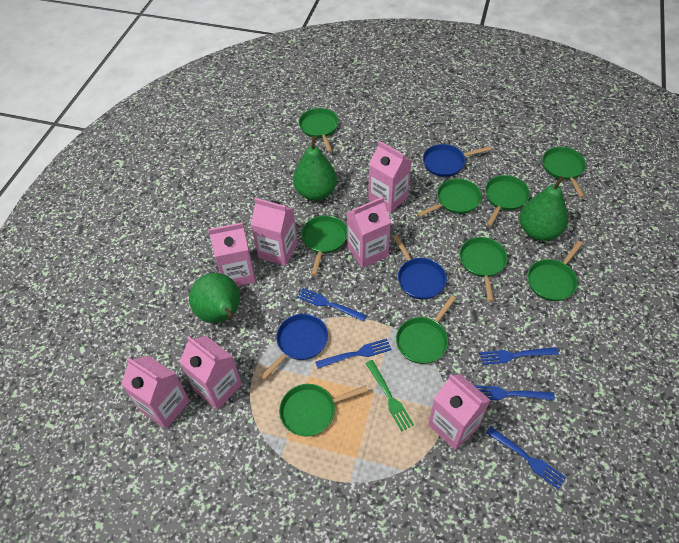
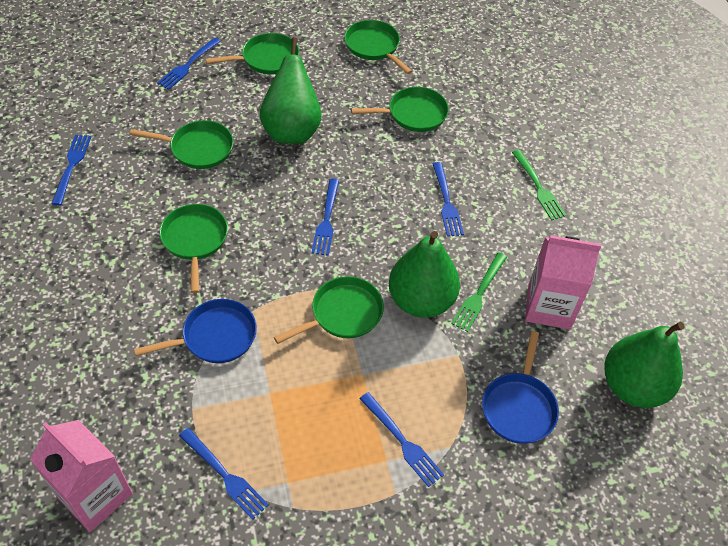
blue fork: 5 -> 6
blue pan: 3 -> 2
green fork: 1 -> 2
green pan: 9 -> 6
pink carton: 7 -> 2

